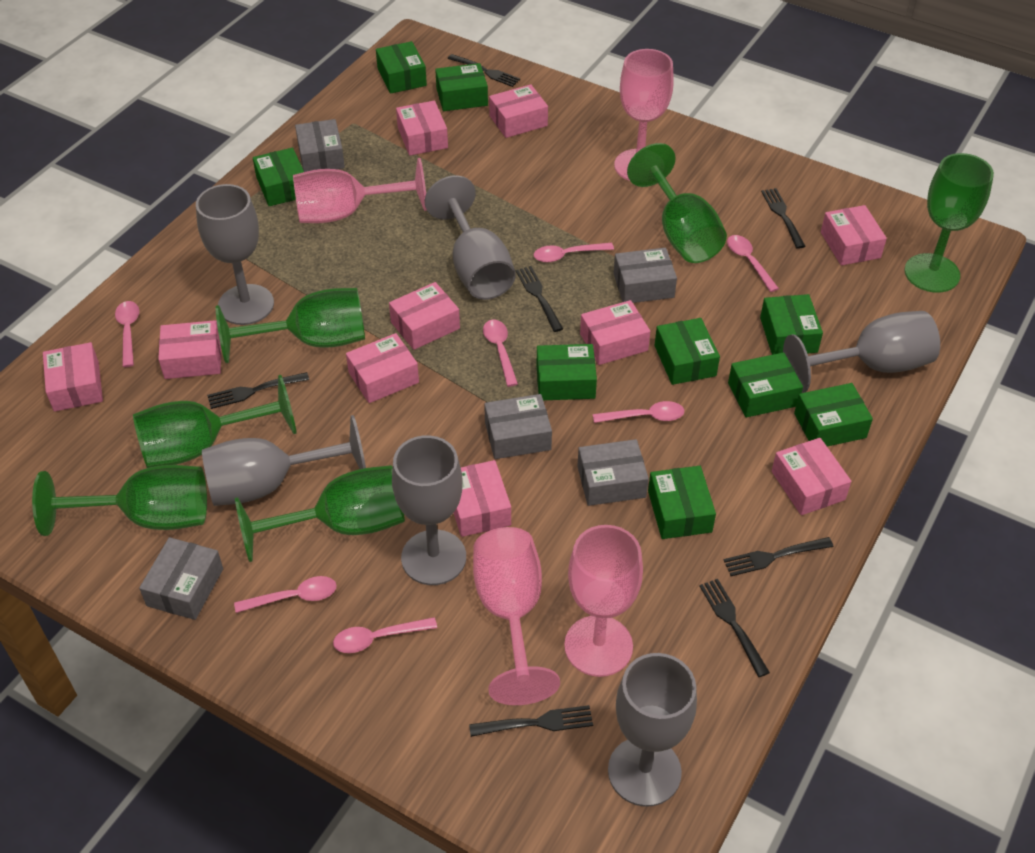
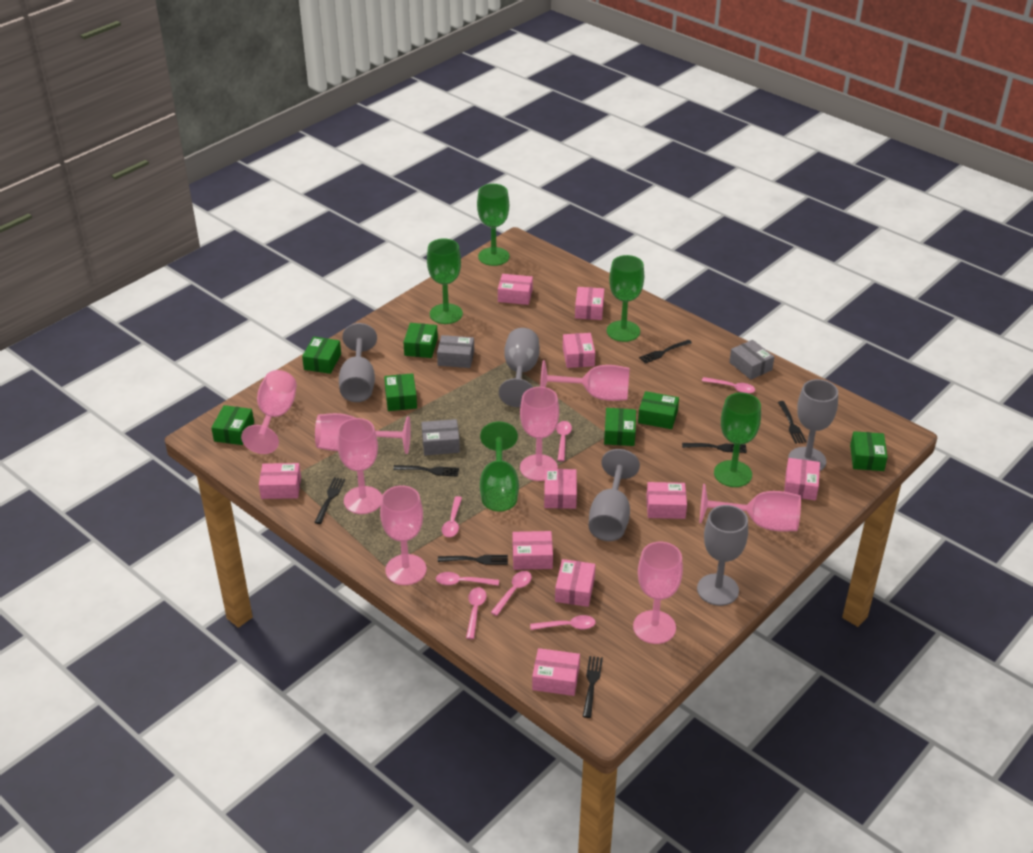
green box: 9 -> 7
green goblet: 6 -> 5
grey box: 5 -> 3
grey goblet: 6 -> 5
pink goblet: 4 -> 8

